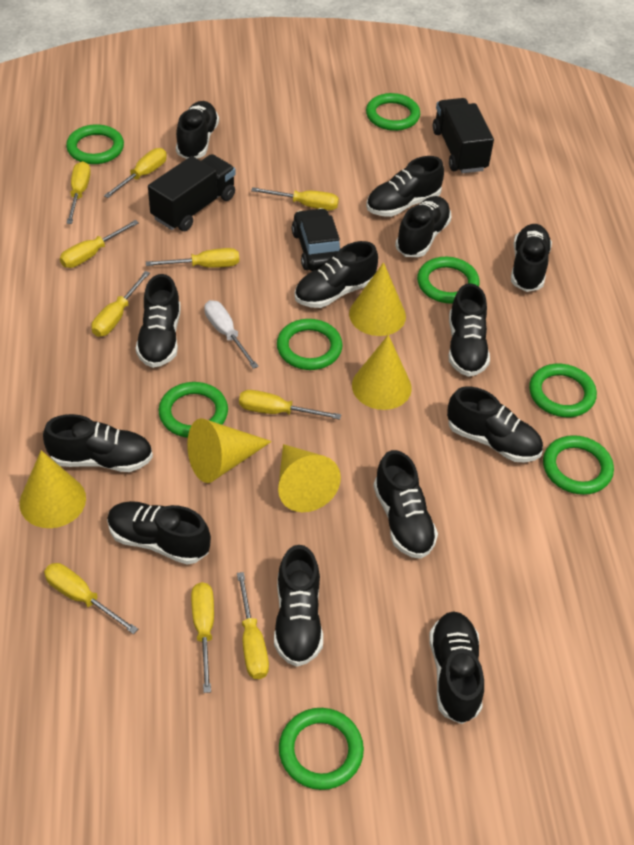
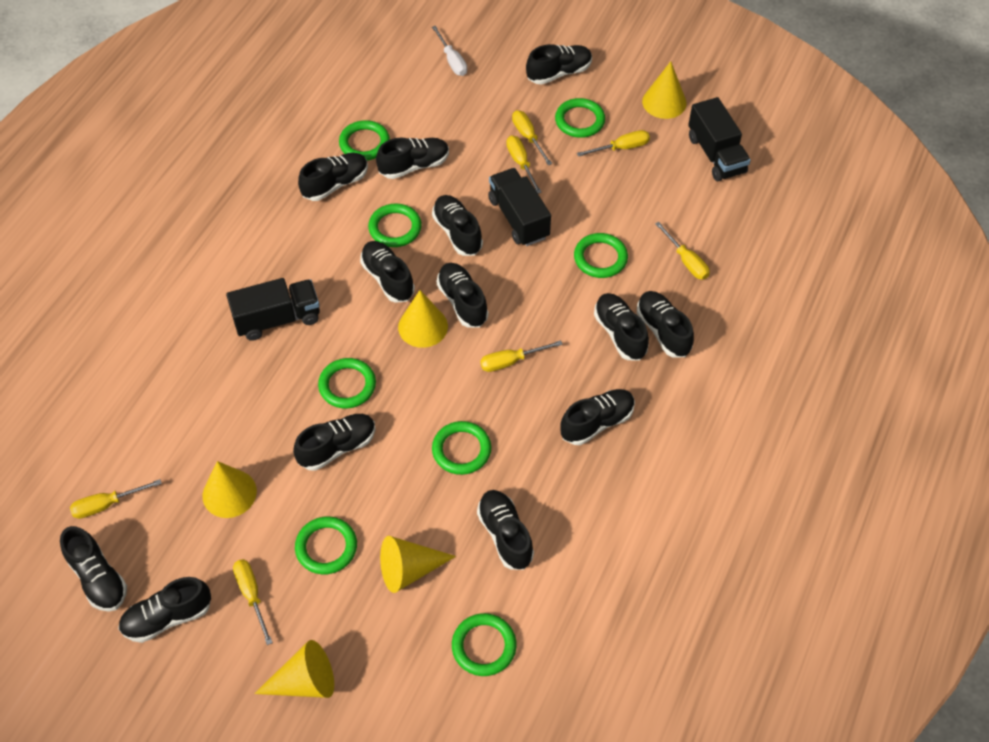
black car: 1 -> 0
black truck: 2 -> 3
yellow screwdriver: 10 -> 7

